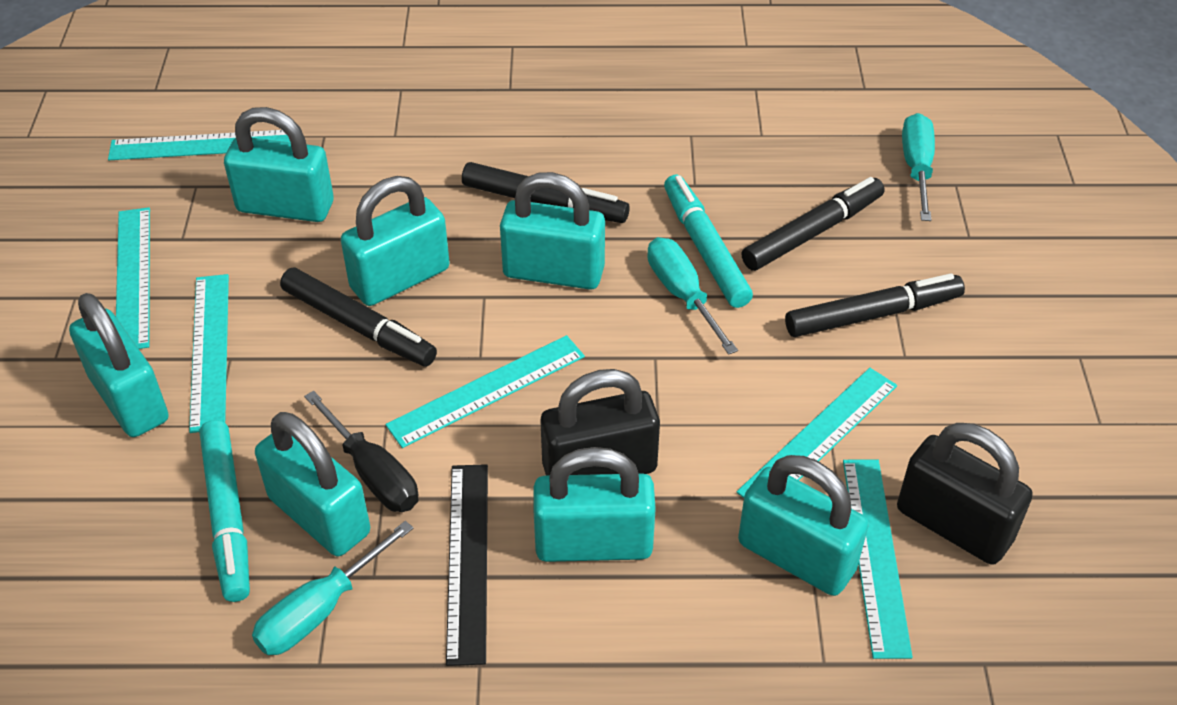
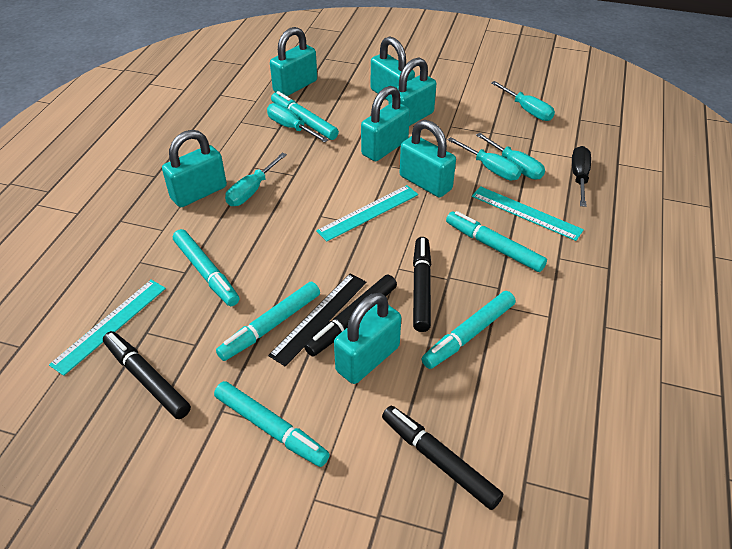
black padlock: 2 -> 0
turquoise marker: 2 -> 6
turquoise ruler: 6 -> 3
turquoise screwdriver: 3 -> 5

